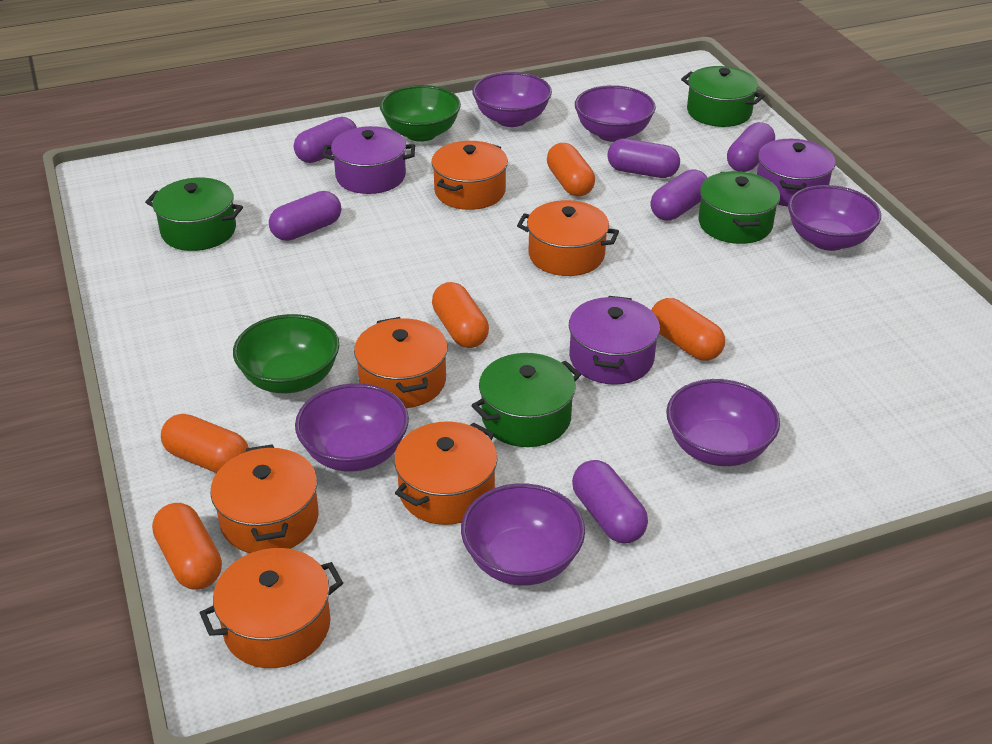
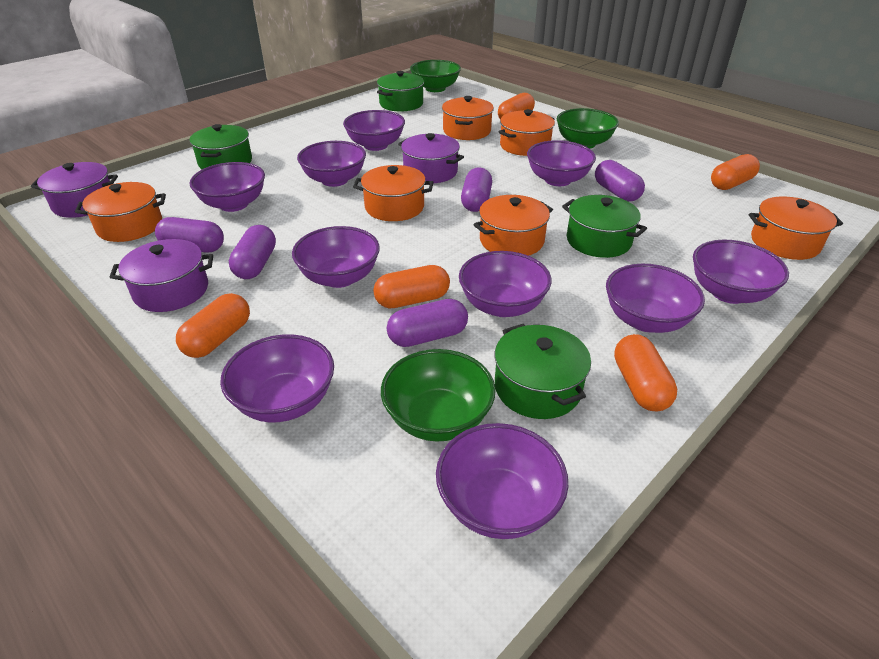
green bowl: 2 -> 3
purple bowl: 6 -> 10
purple capsule: 6 -> 5

